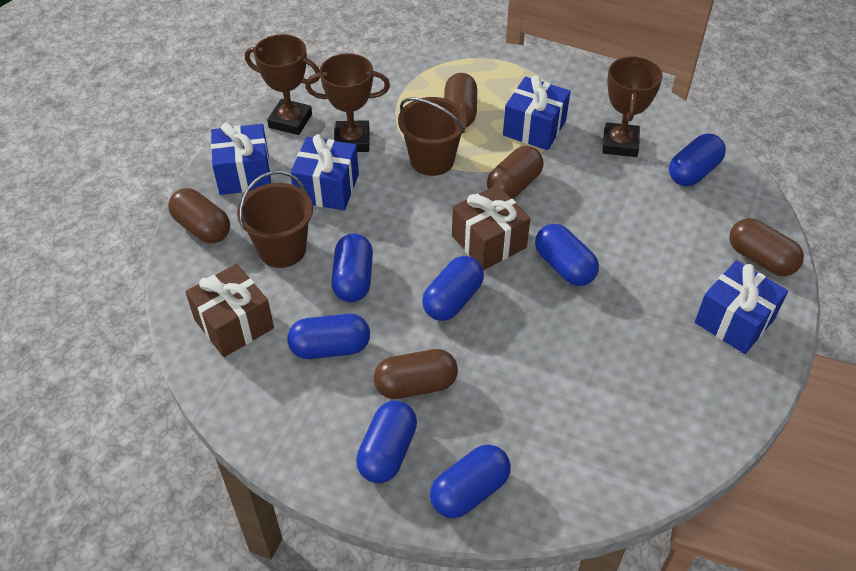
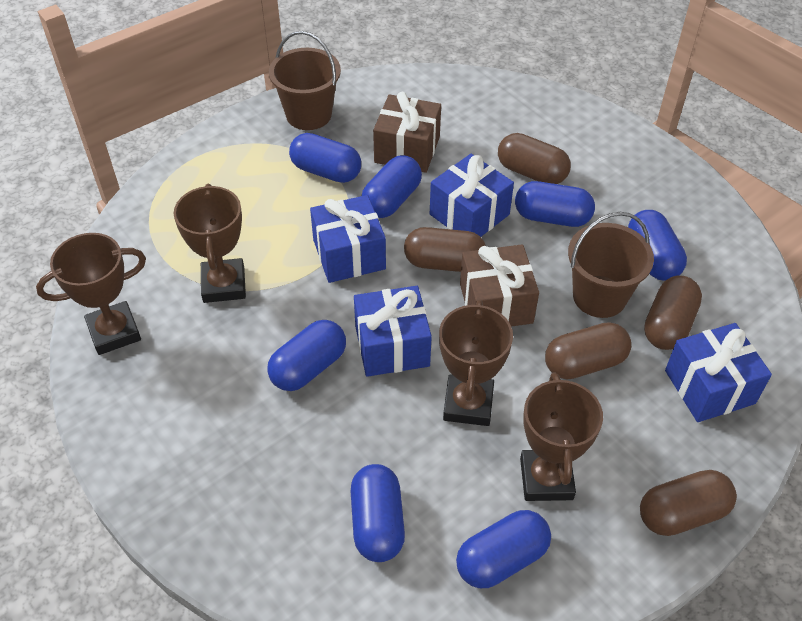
brown trophy: 3 -> 4

